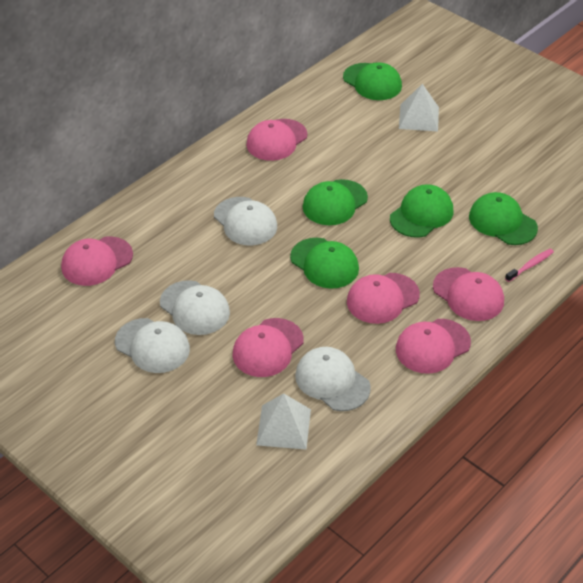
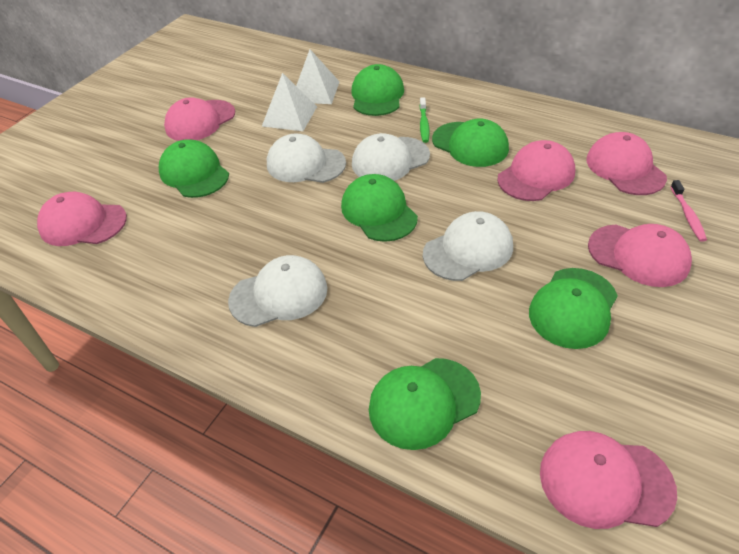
green cap: 5 -> 6
green toothbrush: 0 -> 1

